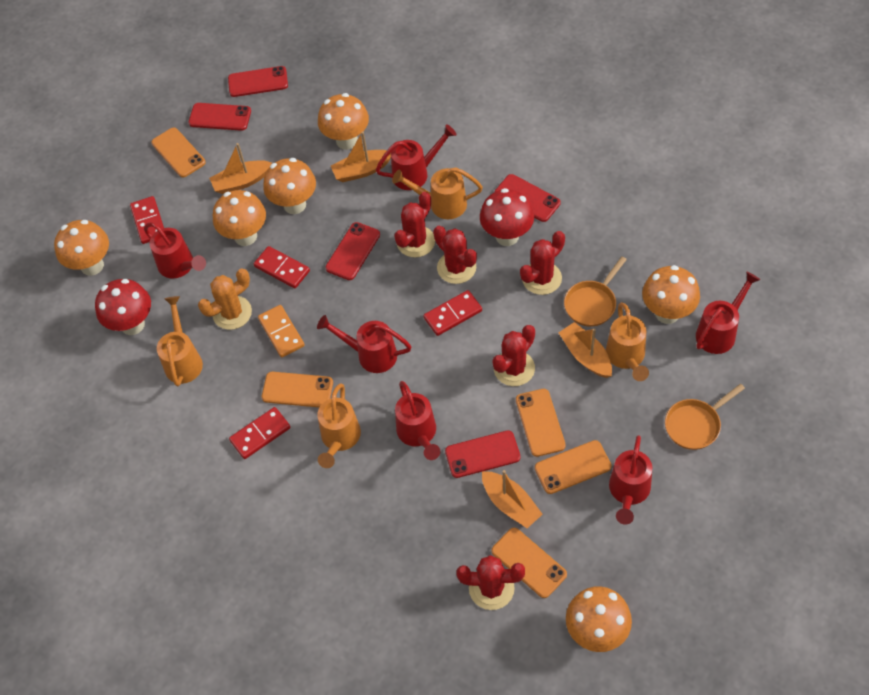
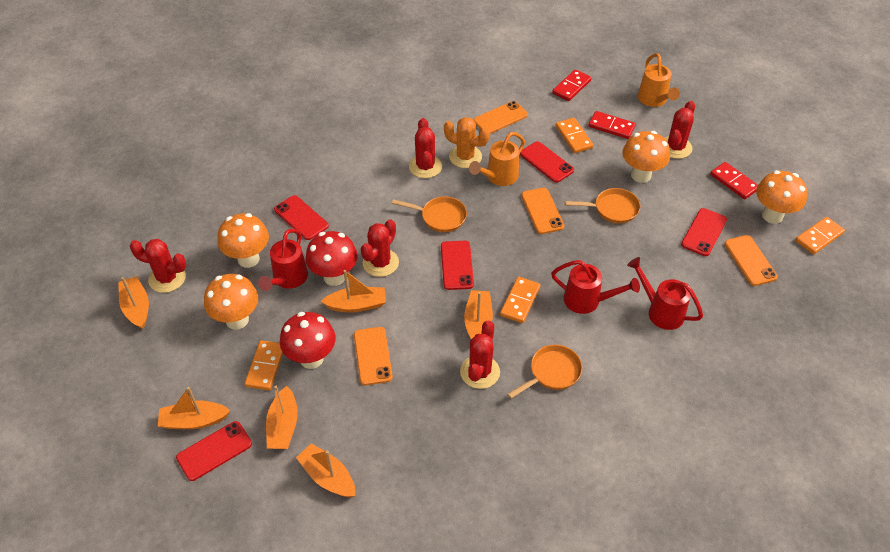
orange boat: 4 -> 6
orange domino: 1 -> 4
orange mushroom: 6 -> 4
orange pan: 2 -> 3
orange phone: 5 -> 4
orange watering can: 4 -> 2
red domino: 4 -> 3
red watering can: 6 -> 3

